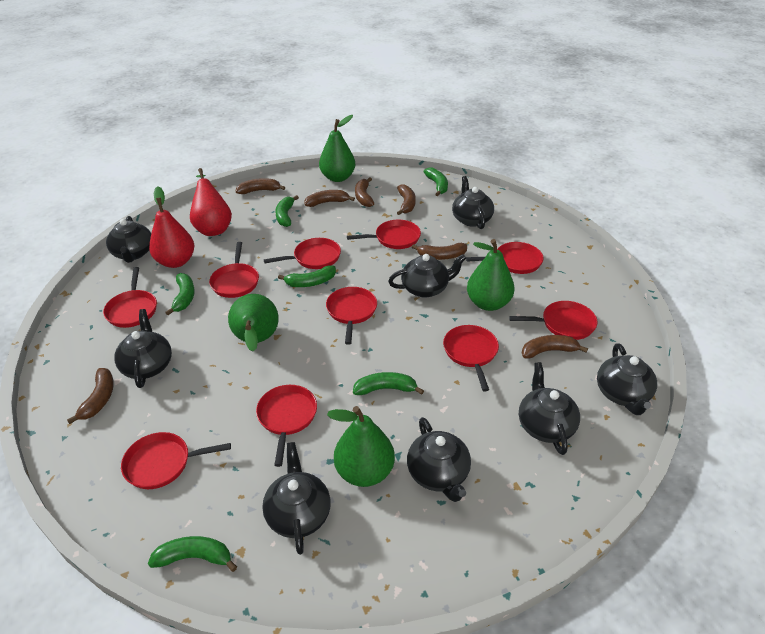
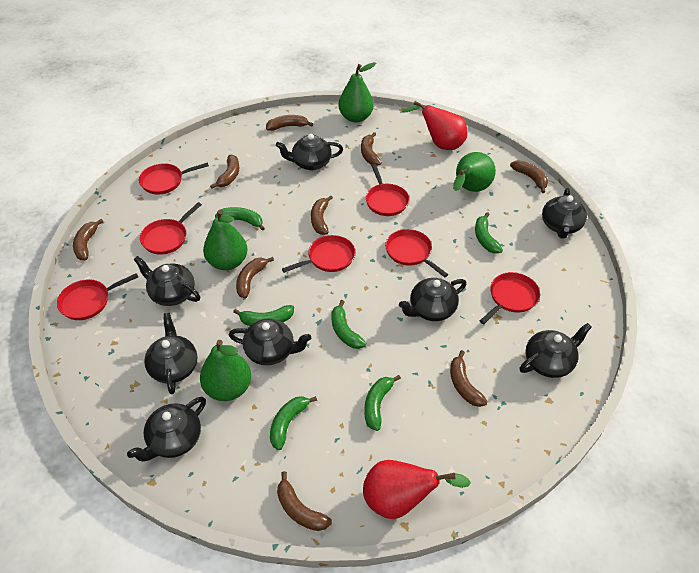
brown banana: 7 -> 9
red pan: 10 -> 7

